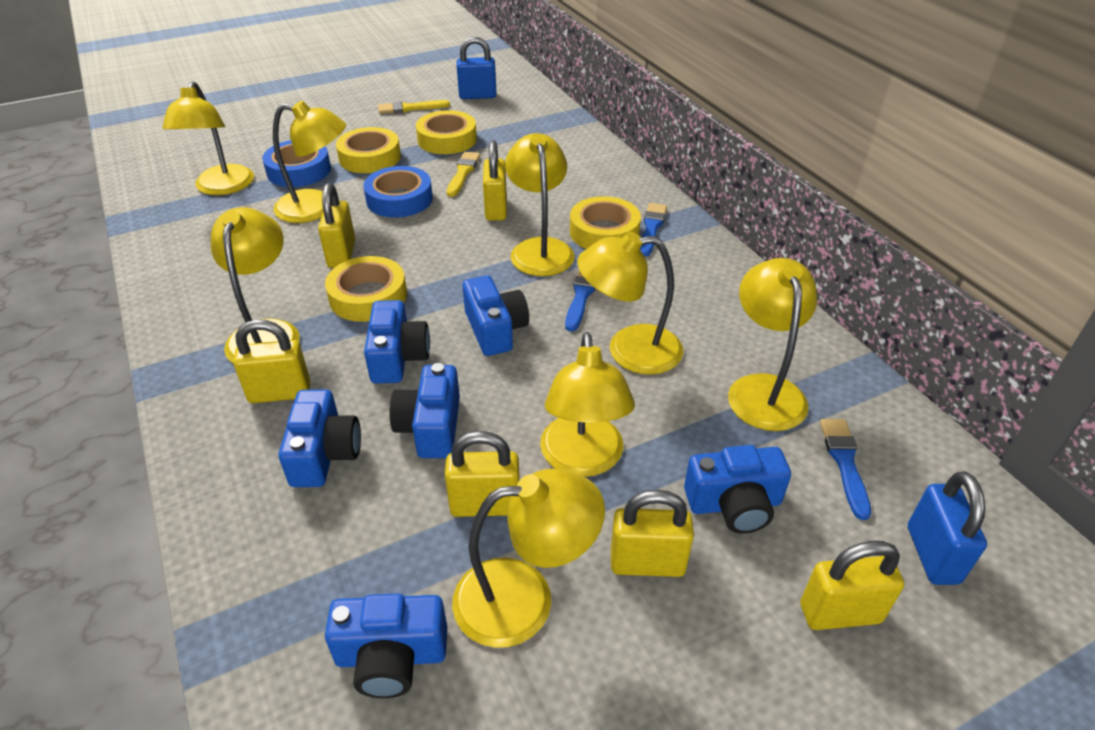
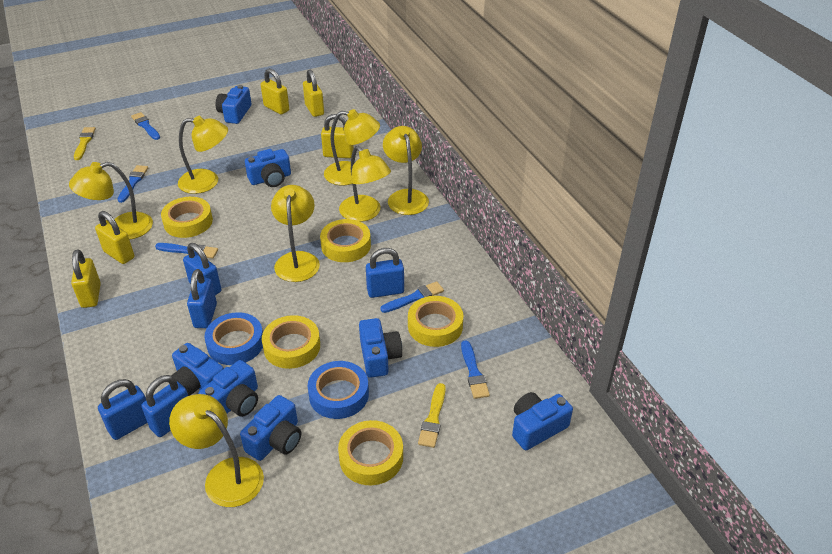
blue brush: 3 -> 5
blue camera: 6 -> 7
blue padlock: 2 -> 5
yellow lamp: 8 -> 7
yellow padlock: 6 -> 5
yellow tape: 4 -> 5

